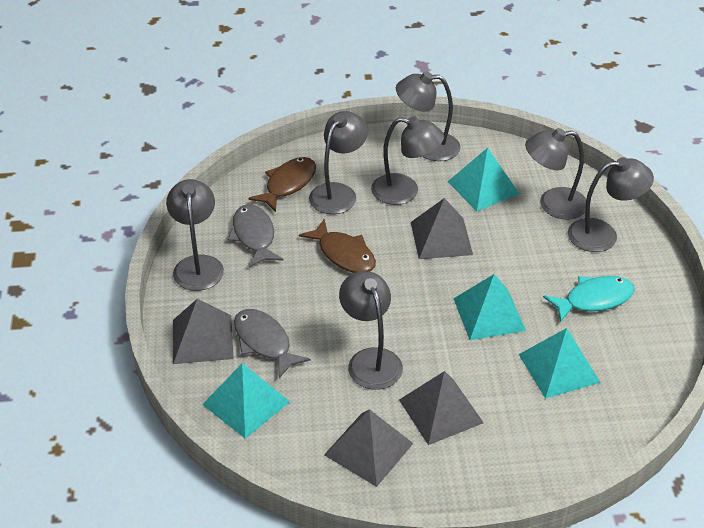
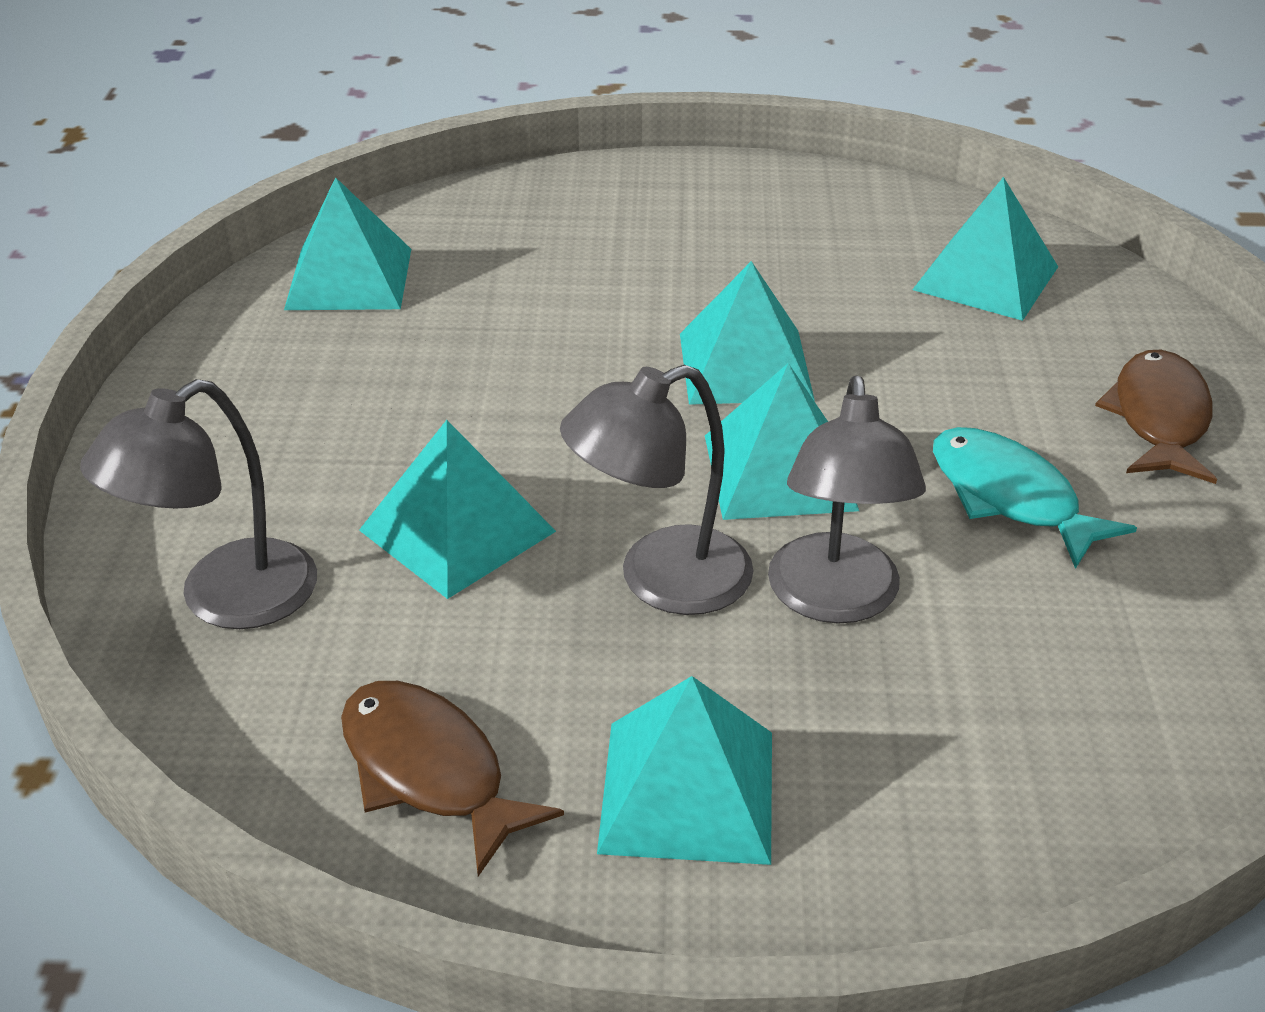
grey fish: 2 -> 0
grey lamp: 7 -> 3
grey pyramid: 4 -> 0
turquoise pyramid: 4 -> 6

